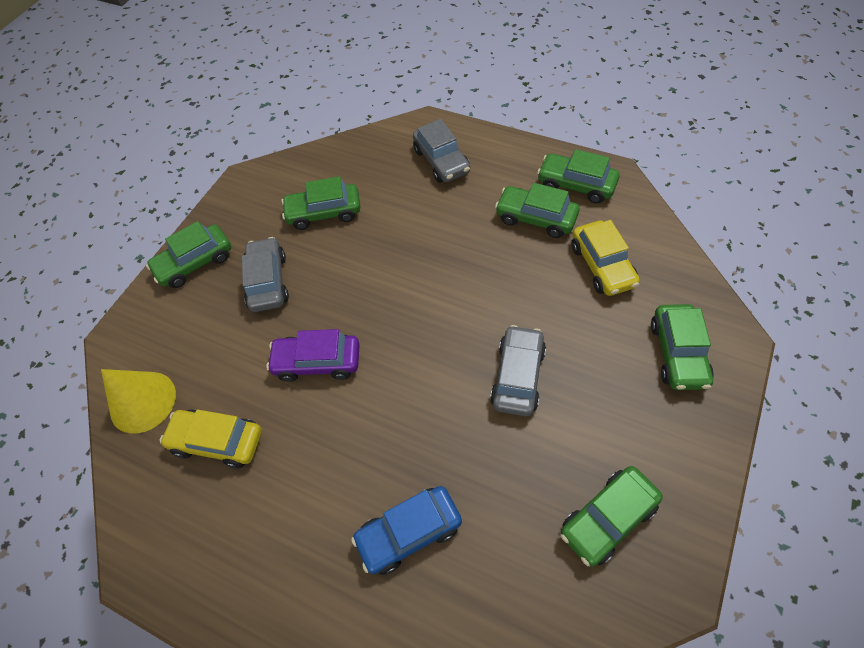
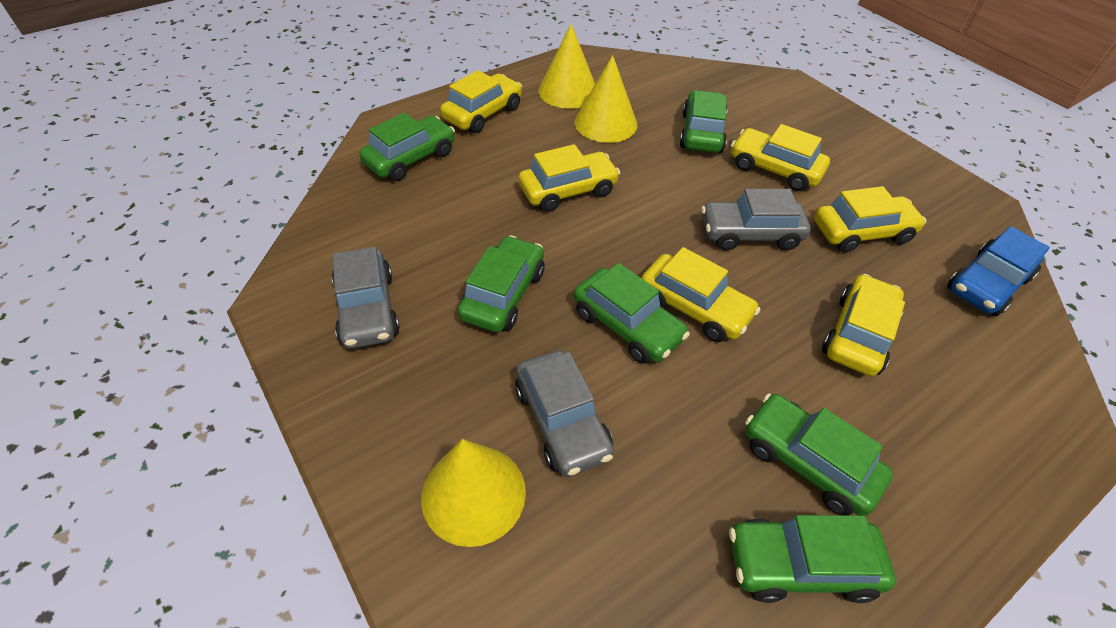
purple car: 1 -> 0
yellow car: 2 -> 6
yellow cone: 1 -> 3

